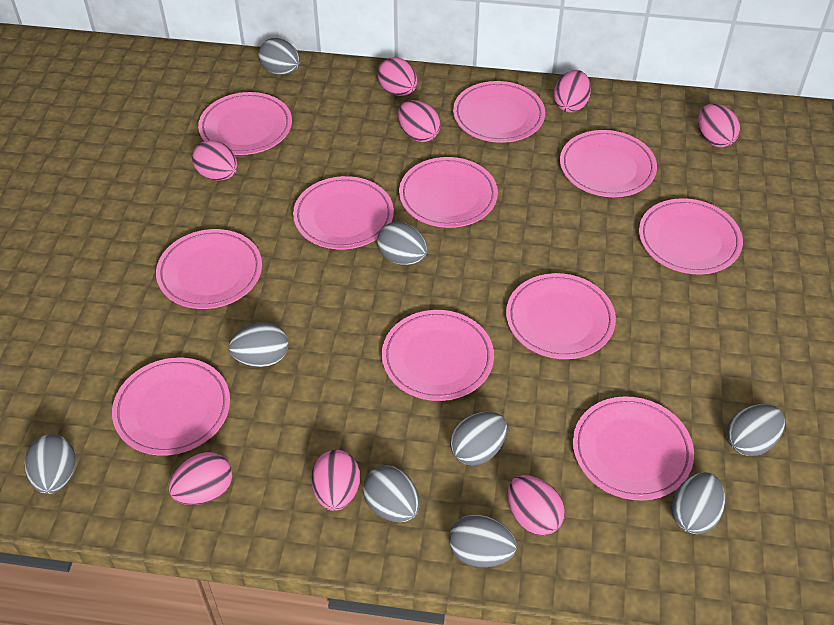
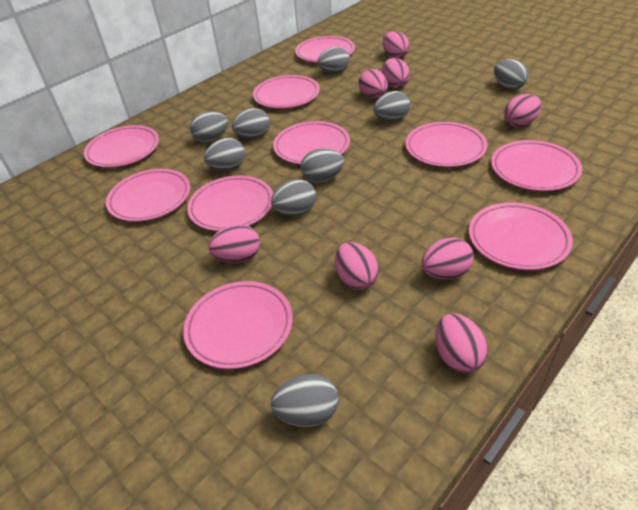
pink plate: 11 -> 10

